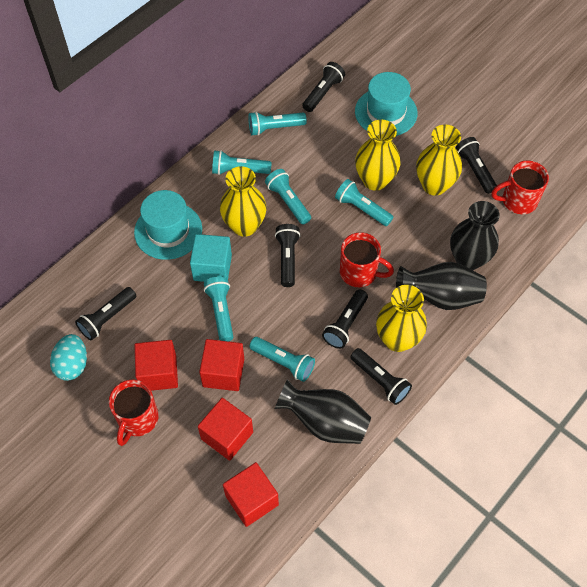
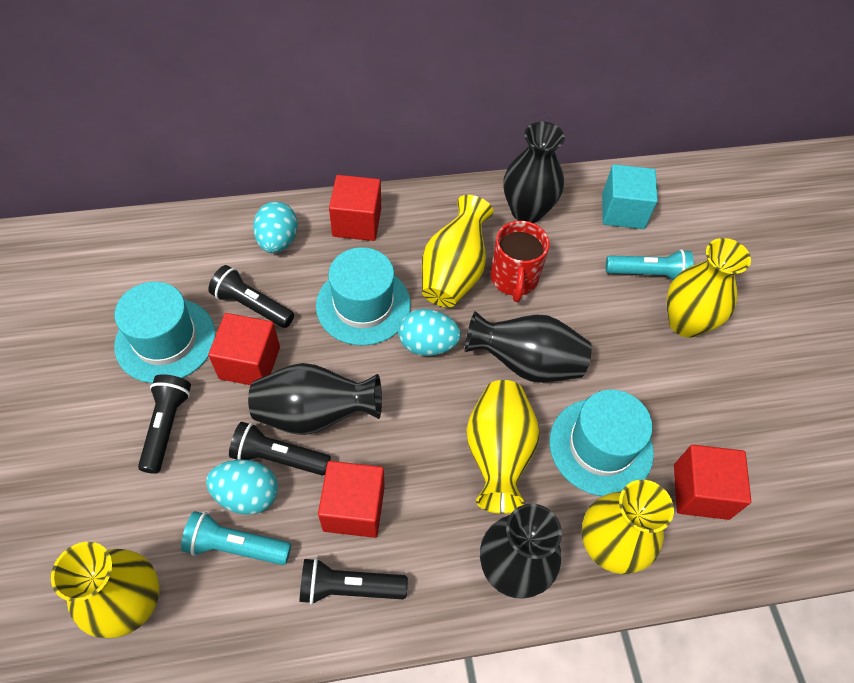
black flashlight: 6 -> 4
black vase: 3 -> 4
red mug: 3 -> 1
turquoise egg: 1 -> 3
turquoise flashlight: 6 -> 2
turquoise hat: 2 -> 3
yellow vase: 4 -> 5

